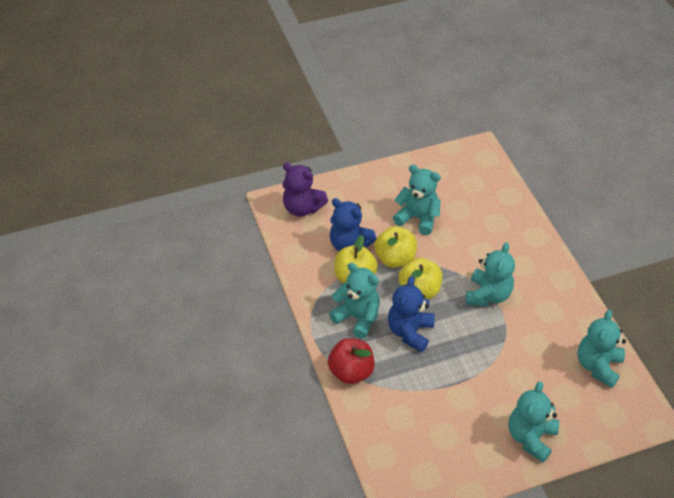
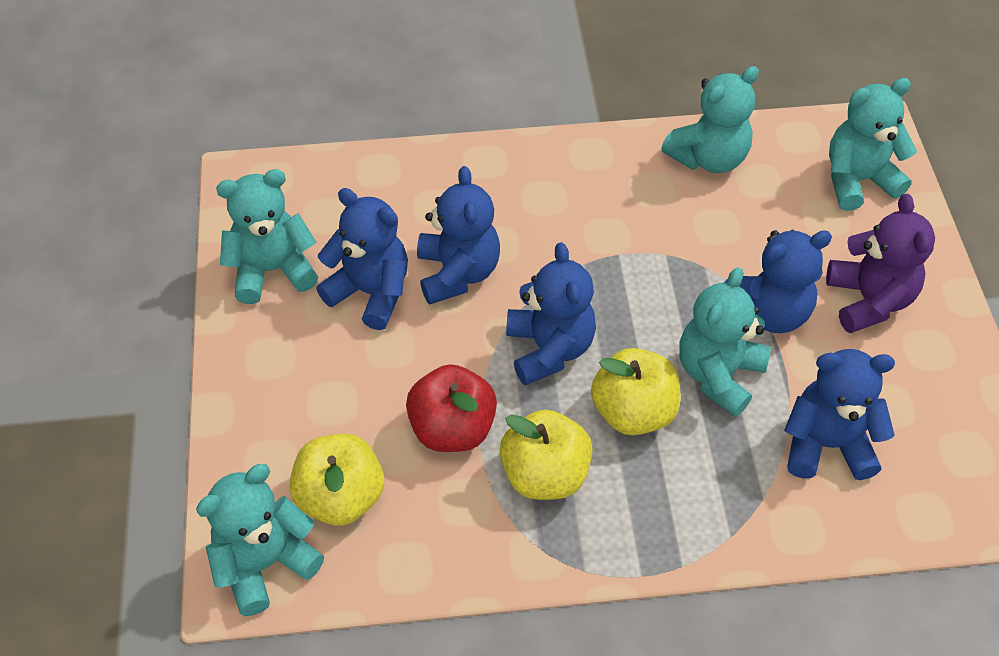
blue teddy bear: 2 -> 5

